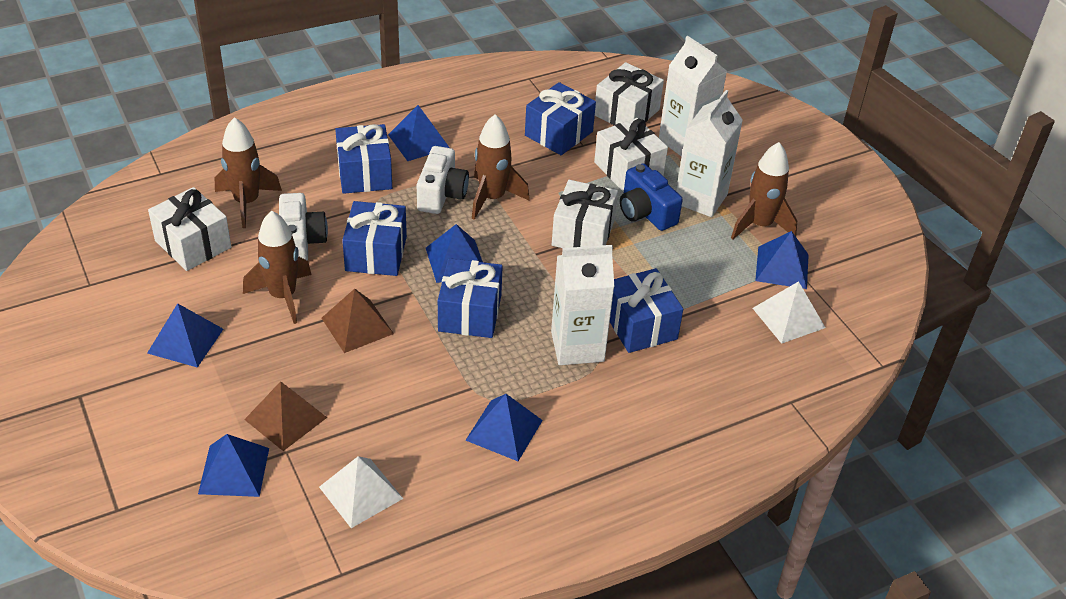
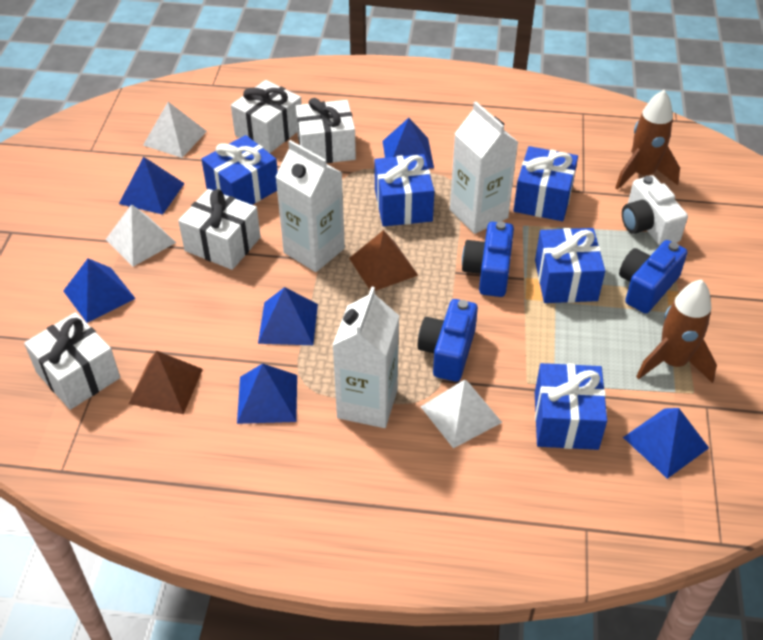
blue camera: 1 -> 3
brown rocket: 4 -> 2
white camera: 2 -> 1
white pyramid: 2 -> 3

